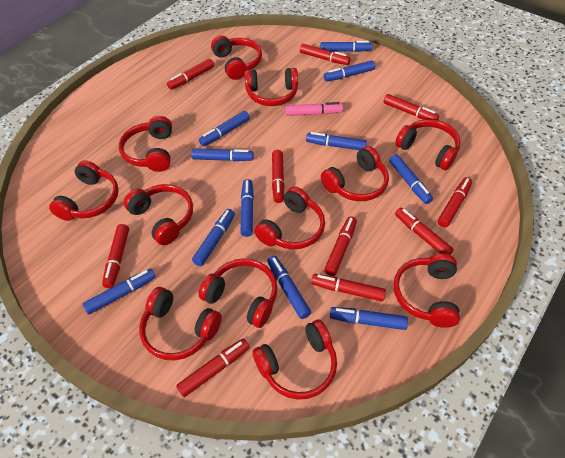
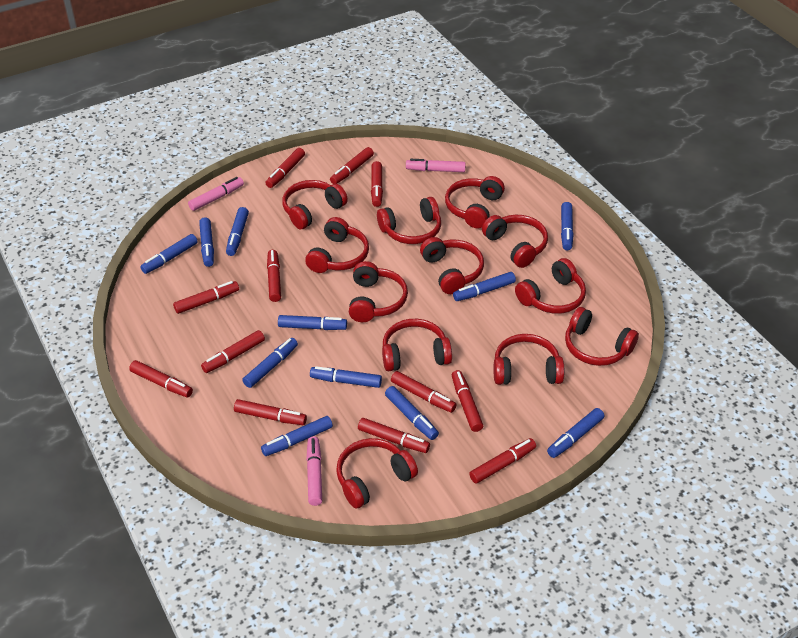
pink marker: 1 -> 3
red marker: 10 -> 12

